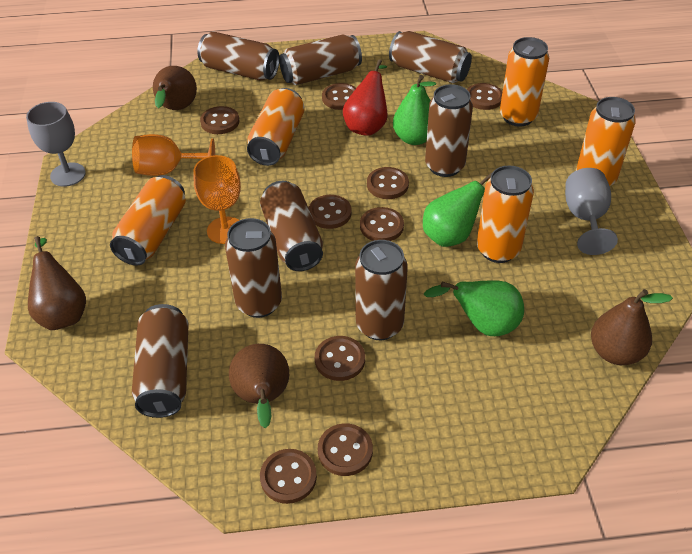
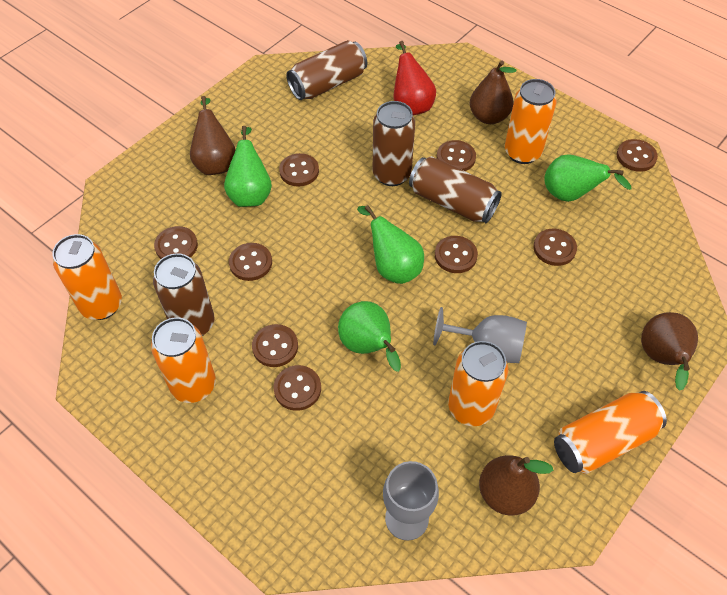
brown can: 8 -> 4
green pear: 3 -> 4
orange goblet: 2 -> 0

